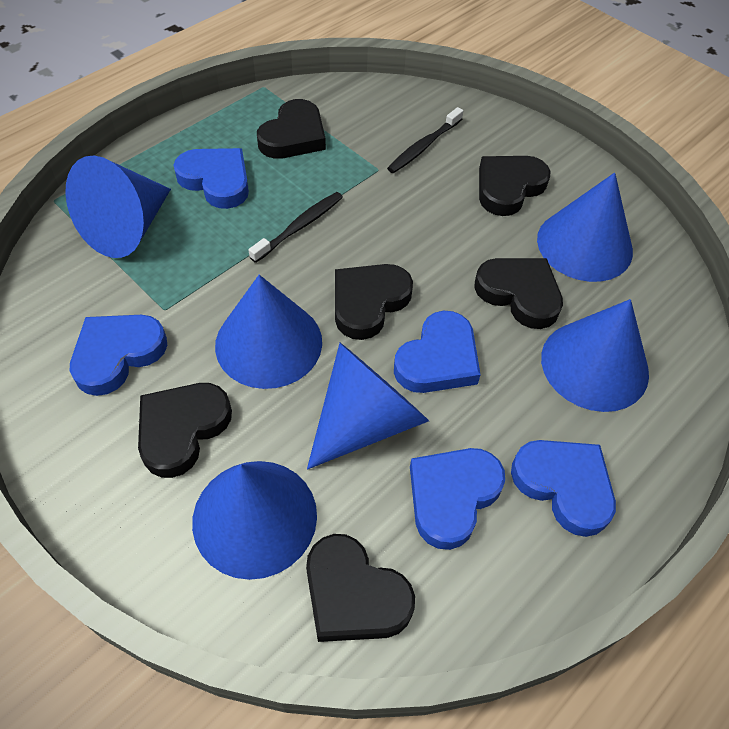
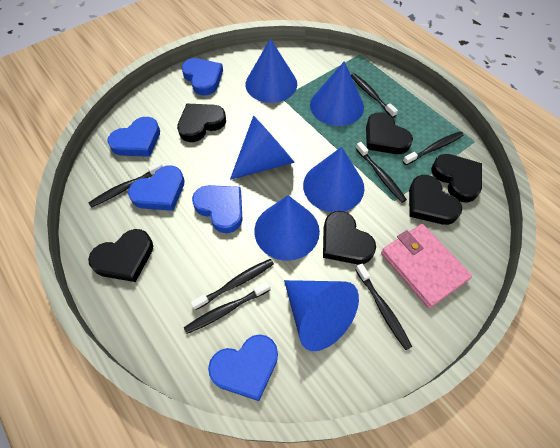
black toothbrush: 2 -> 7
pink wallet: 0 -> 1

